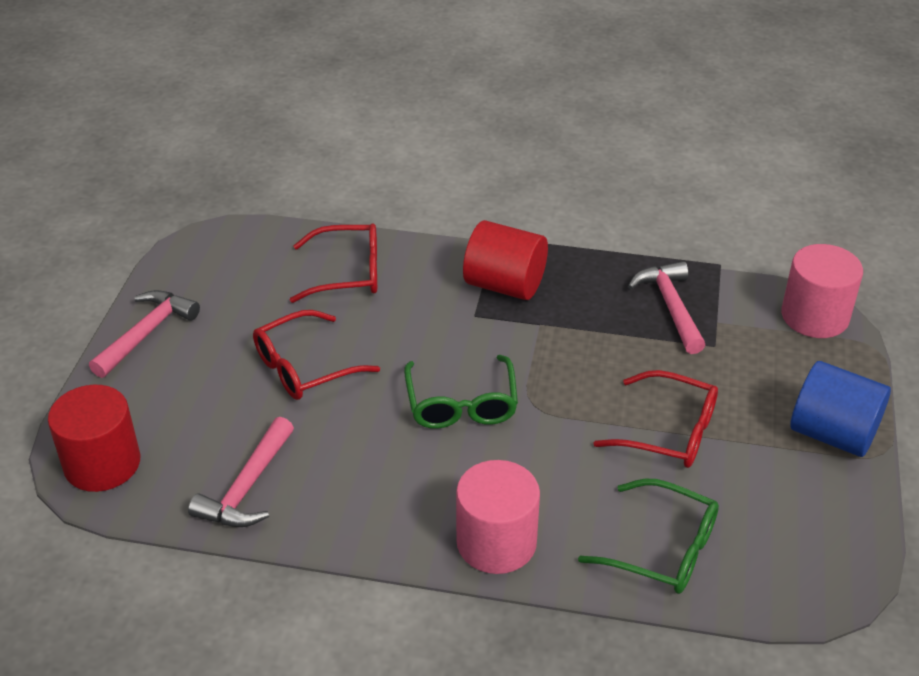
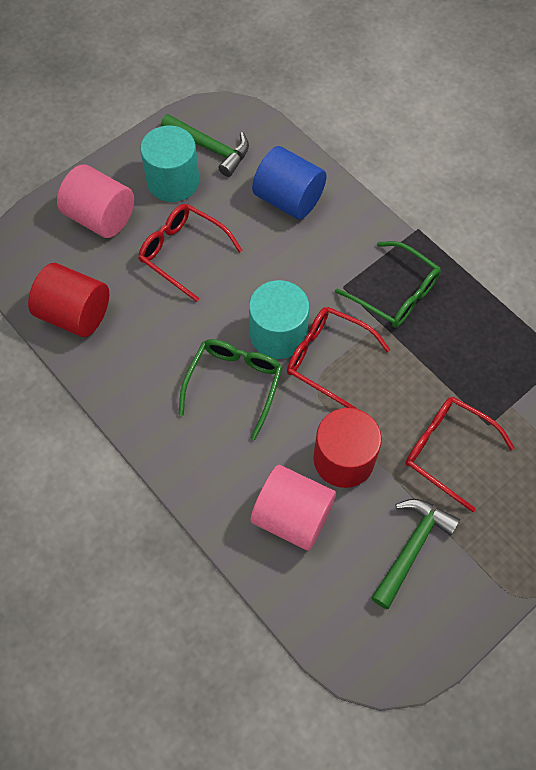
green hammer: 0 -> 2
pink hammer: 3 -> 0
turquoise cylinder: 0 -> 2

